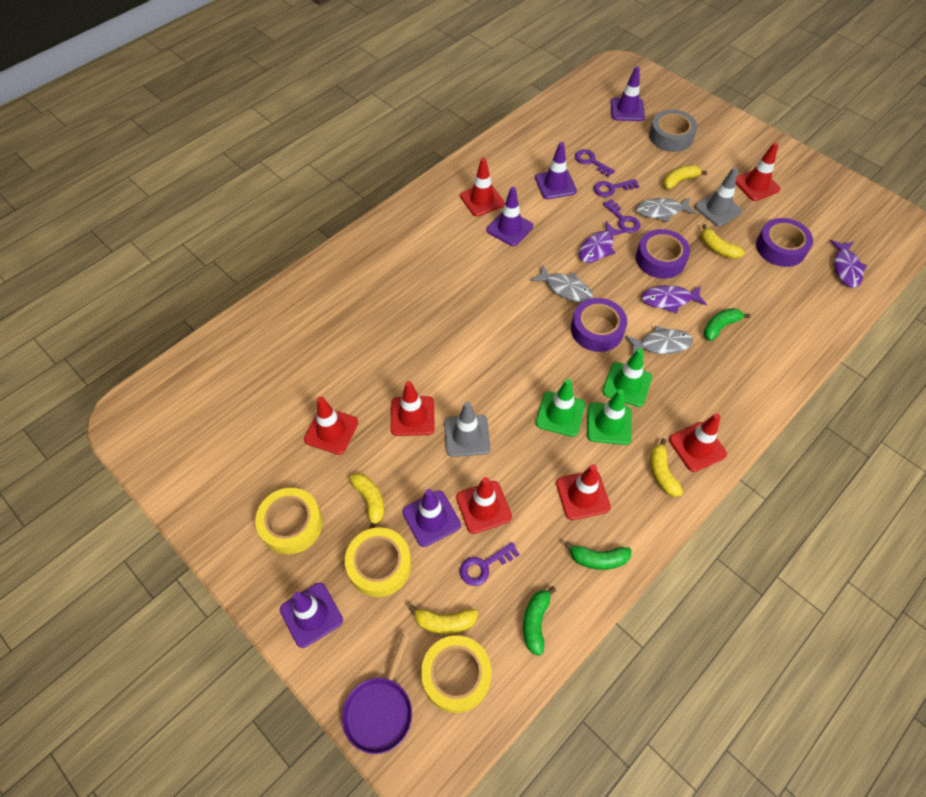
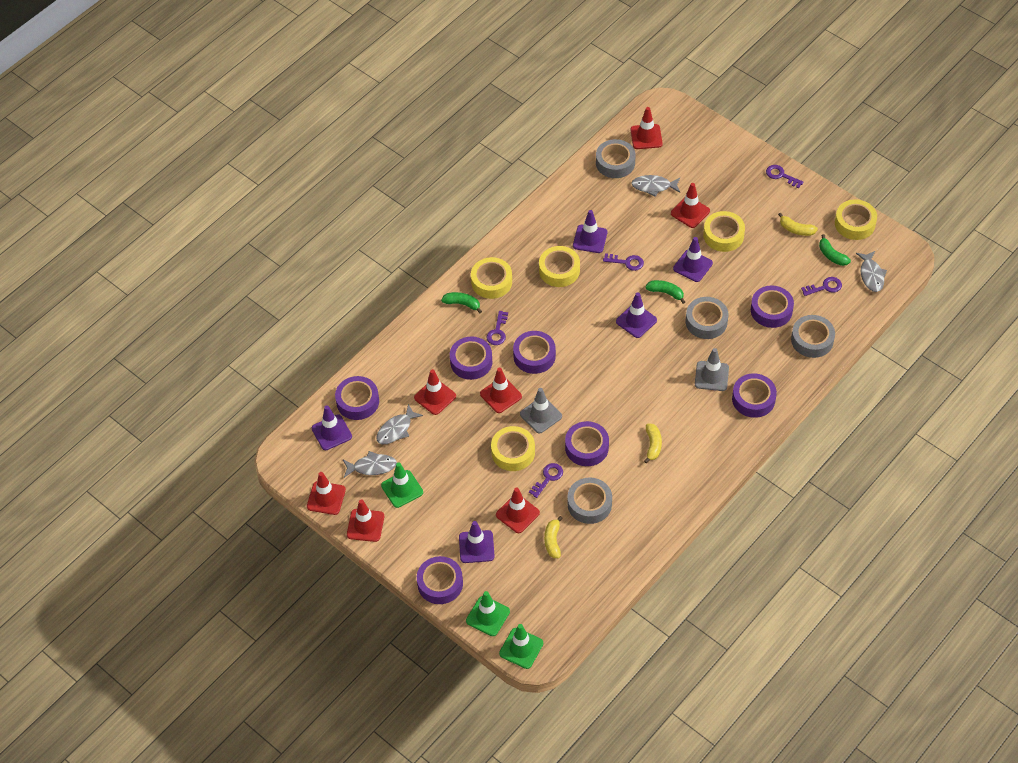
grey fish: 3 -> 4
grey tape: 1 -> 4
purple fish: 3 -> 0
purple key: 4 -> 5
purple pan: 1 -> 0
purple tape: 3 -> 7
yellow banana: 5 -> 3
yellow tape: 3 -> 5

